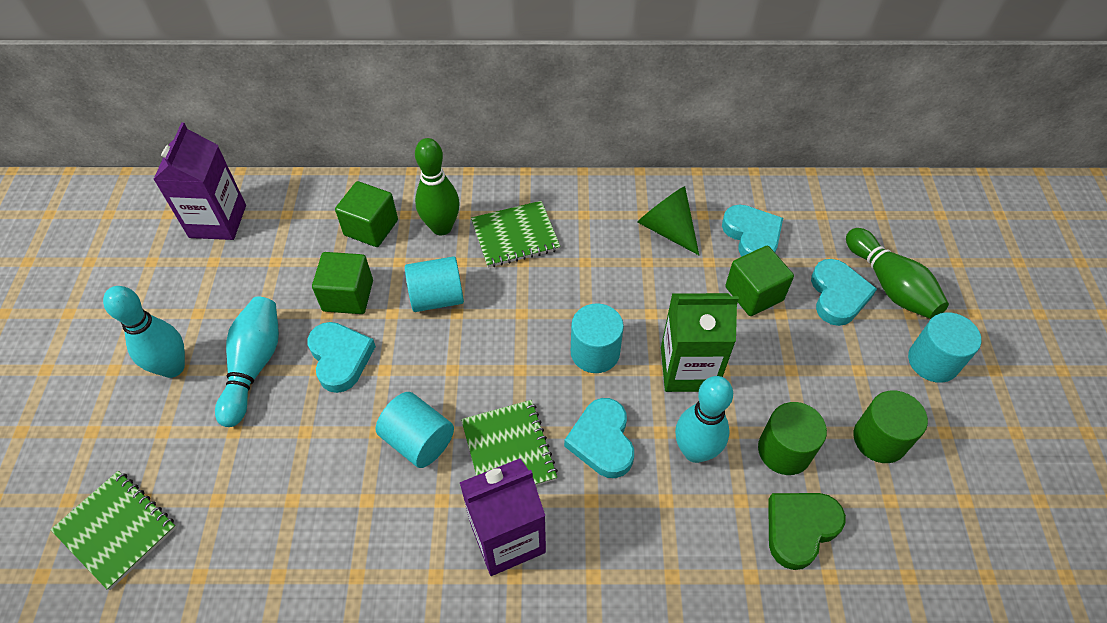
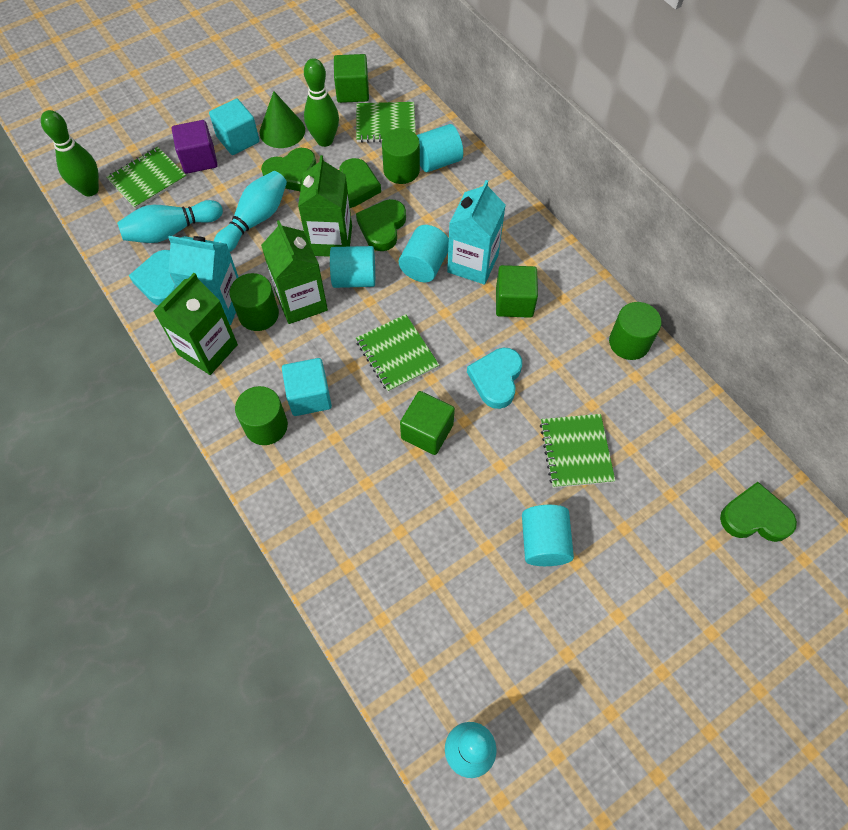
green carton: 1 -> 3
green cylinder: 2 -> 4
green heart: 1 -> 4
green notebook: 3 -> 4
purple carton: 2 -> 0
purple cube: 0 -> 1
turquoise carton: 0 -> 2
turquoise cube: 0 -> 2
turquoise heart: 4 -> 2

